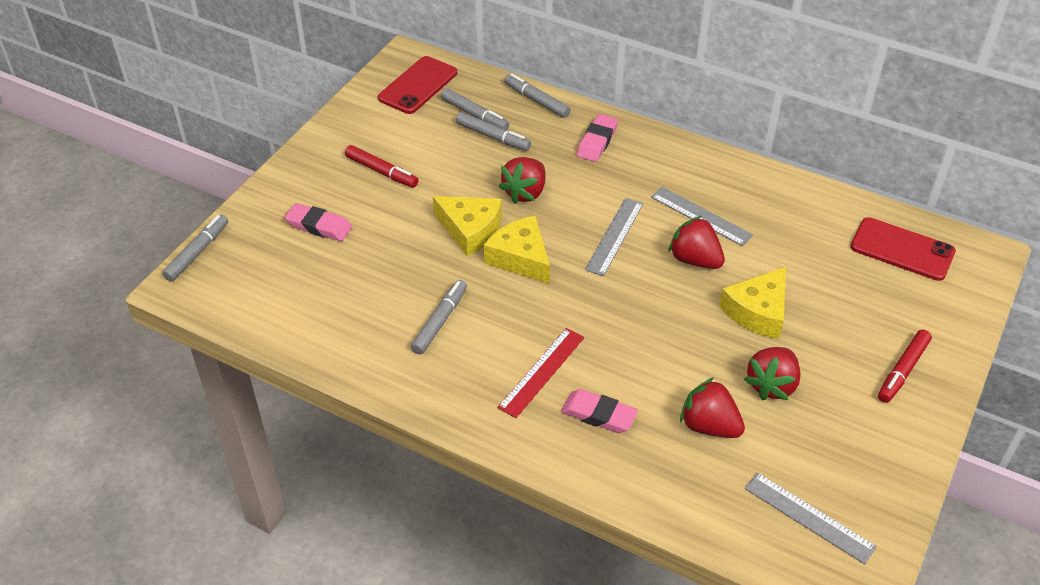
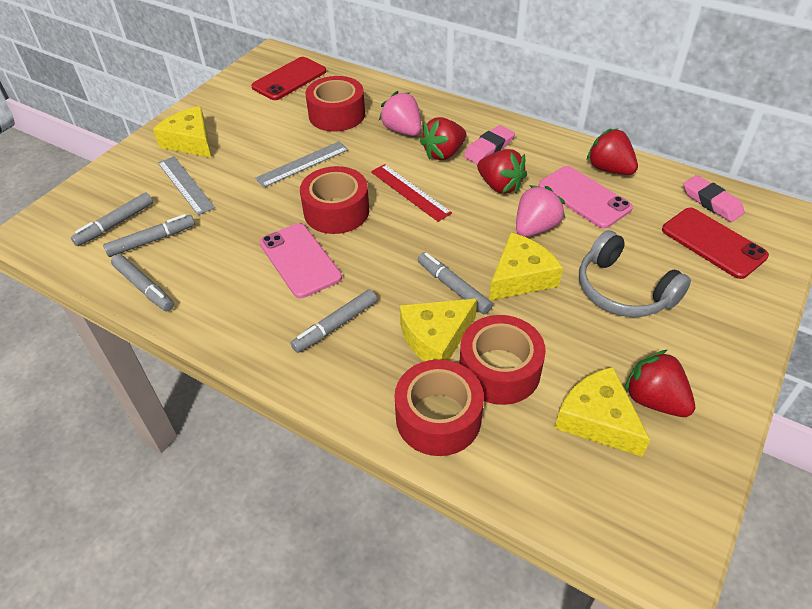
grey headphones: 0 -> 1
grey ruler: 3 -> 2
pink eraser: 3 -> 2
pink phone: 0 -> 2
pink strawberry: 0 -> 2
red marker: 2 -> 0
red tape: 0 -> 4
yellow cheese: 3 -> 4

